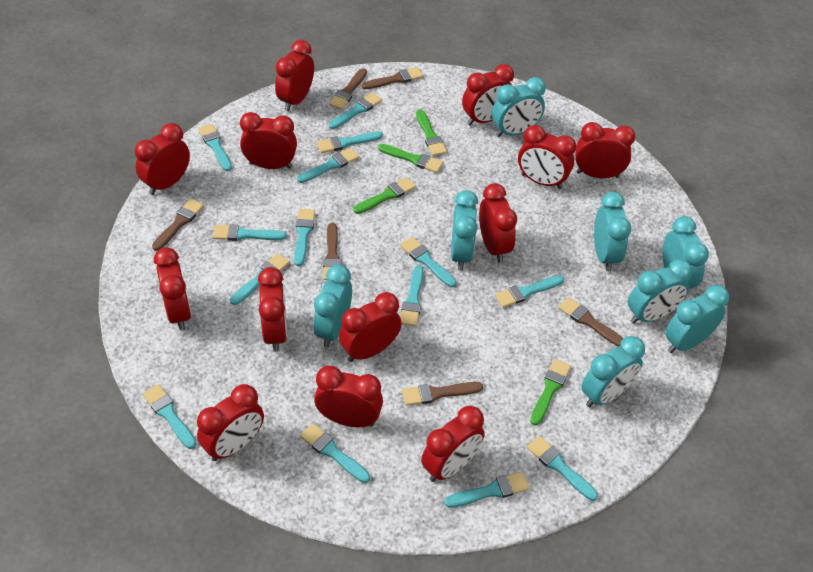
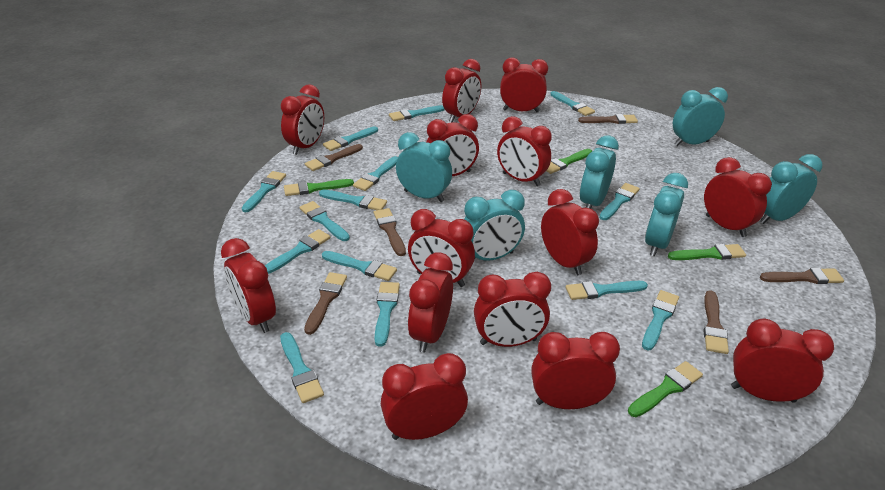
red clock: 13 -> 14
turquoise clock: 8 -> 6

